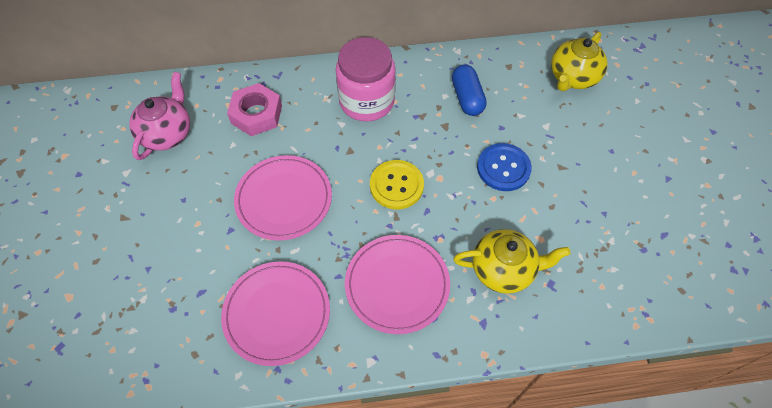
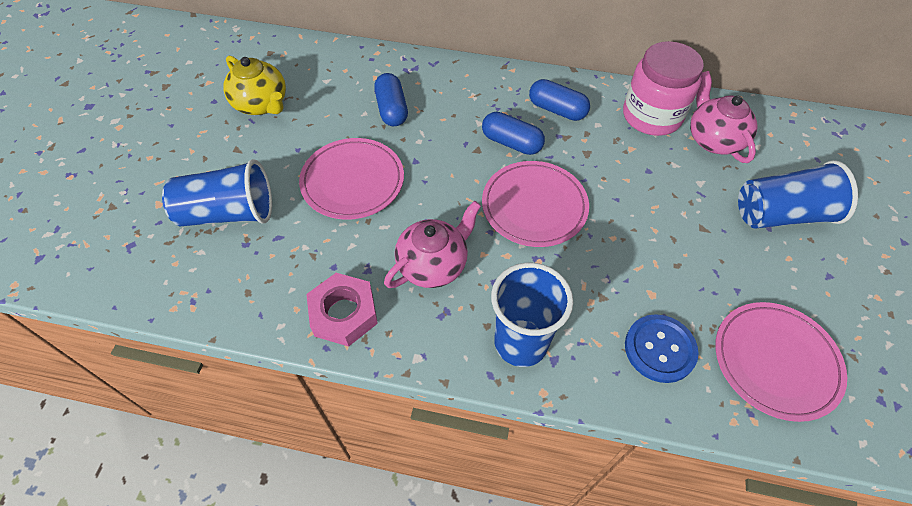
blue capsule: 1 -> 3
blue cup: 0 -> 3
pink teapot: 1 -> 2
yellow button: 1 -> 0
yellow teapot: 2 -> 1

